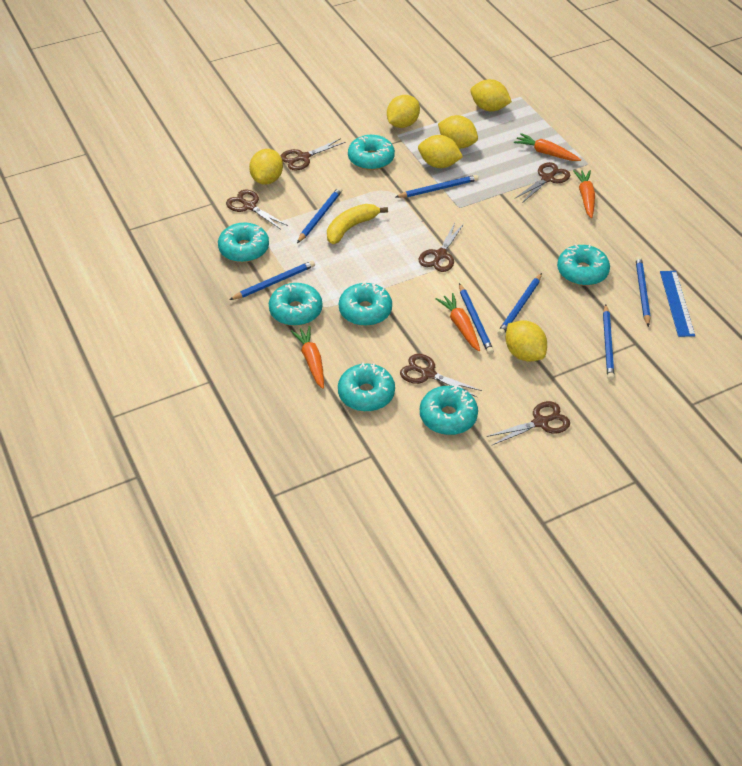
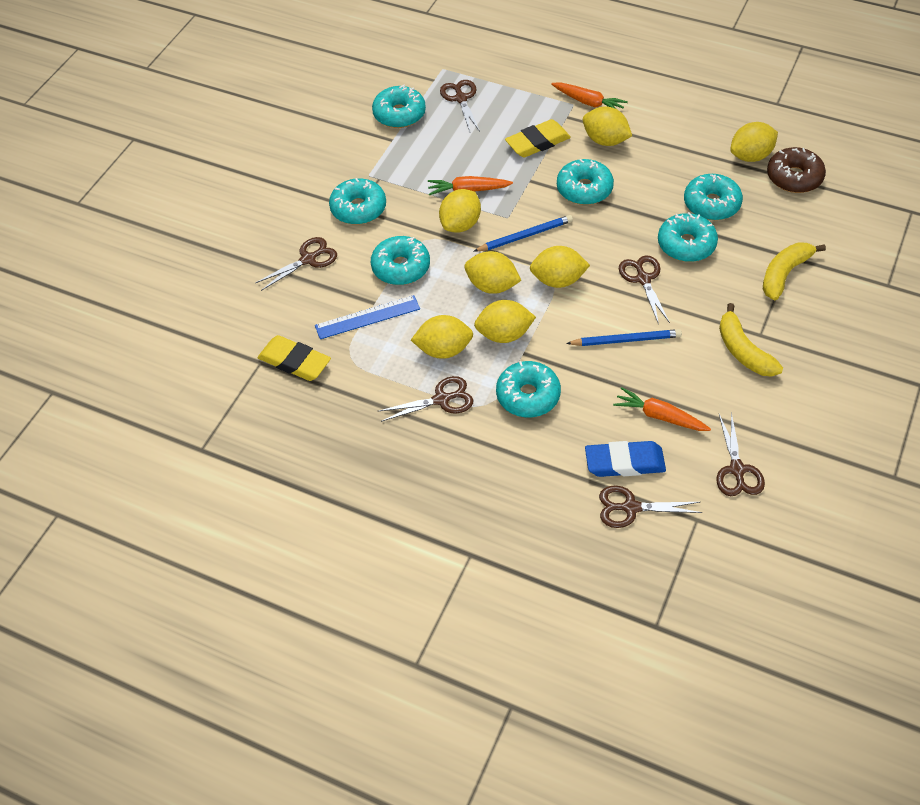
blue eraser: 0 -> 1
blue pencil: 7 -> 2
brown donut: 0 -> 1
orange carrot: 4 -> 3
yellow banana: 1 -> 2
yellow eraser: 0 -> 2
yellow lemon: 6 -> 7

